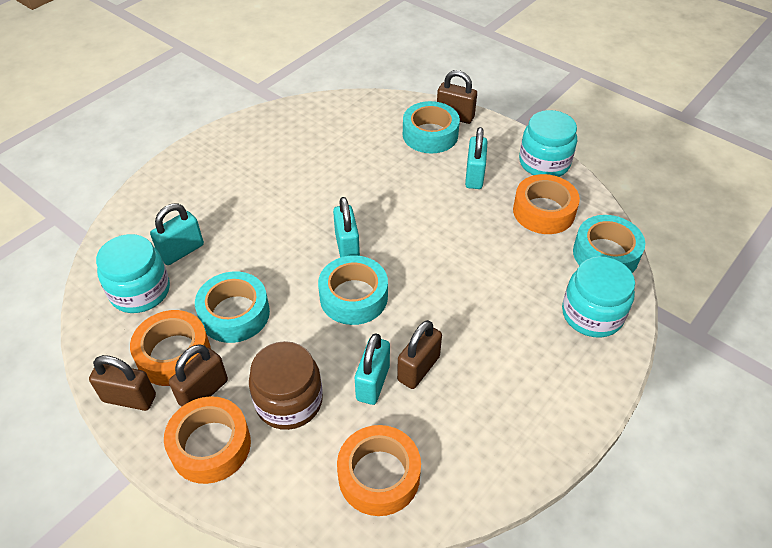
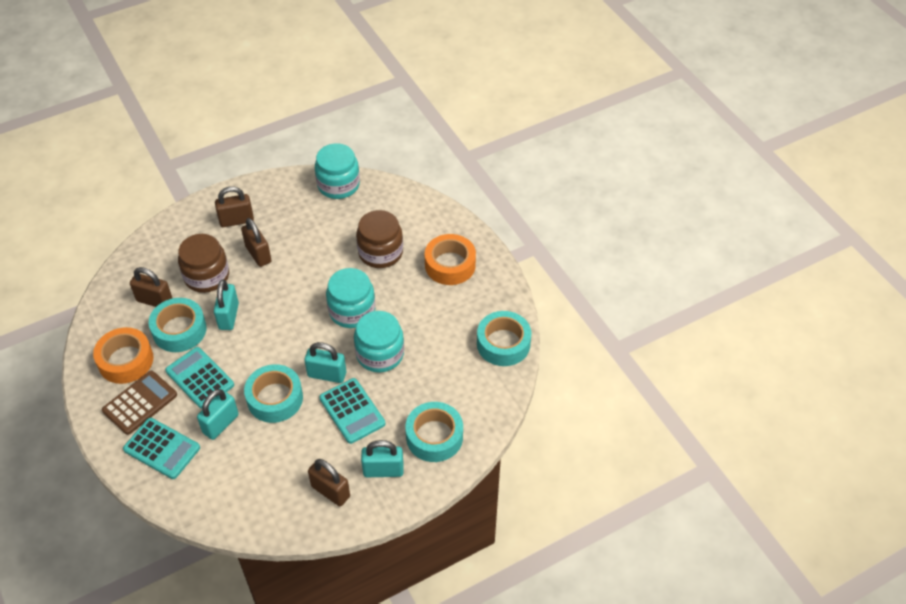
brown calculator: 0 -> 1
brown jar: 1 -> 2
orange tape: 4 -> 2
turquoise calculator: 0 -> 3

